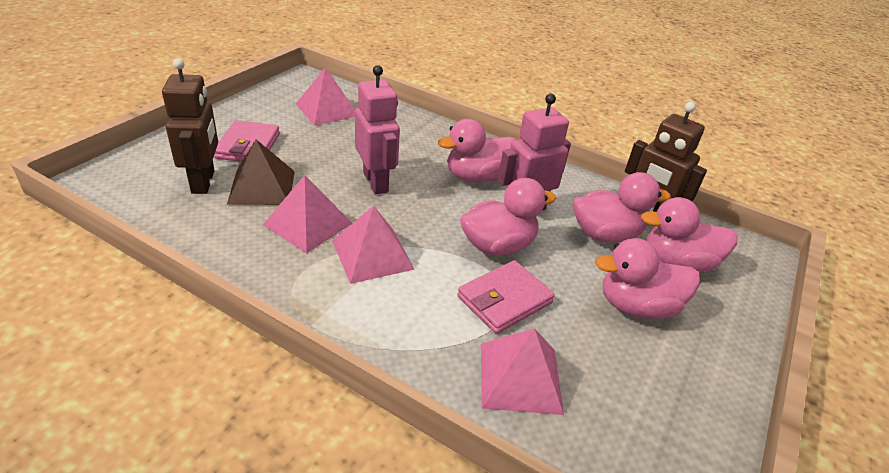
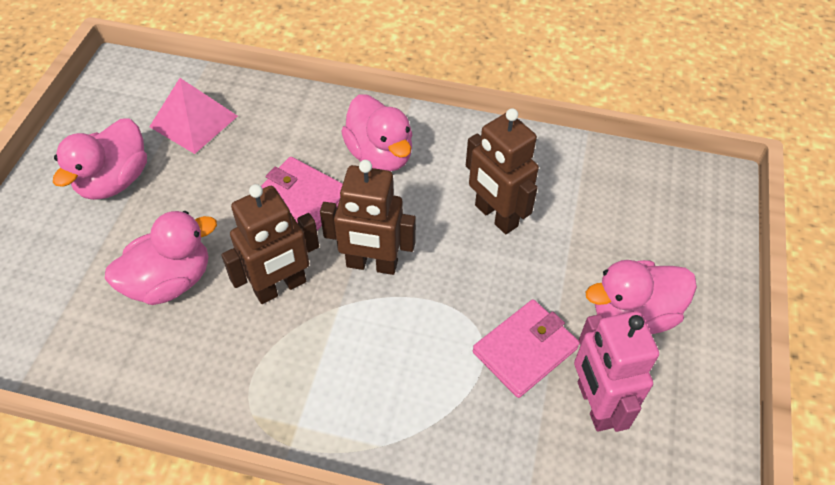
brown pyramid: 1 -> 0
brown robot: 2 -> 3
pink duck: 5 -> 4
pink pyramid: 4 -> 1
pink robot: 2 -> 1

